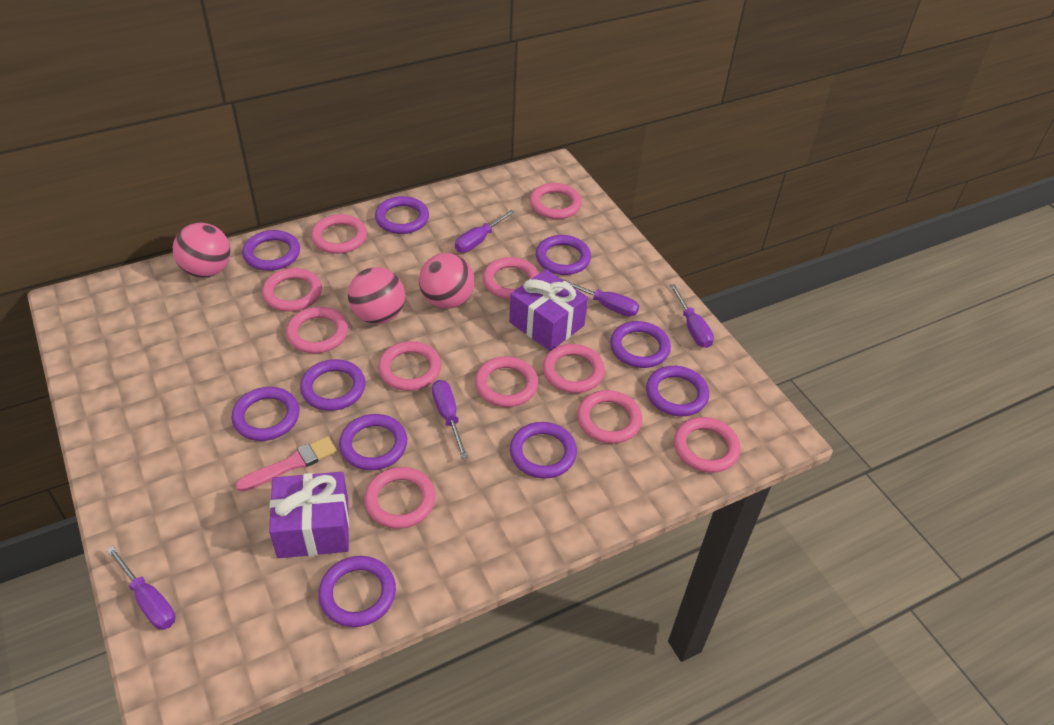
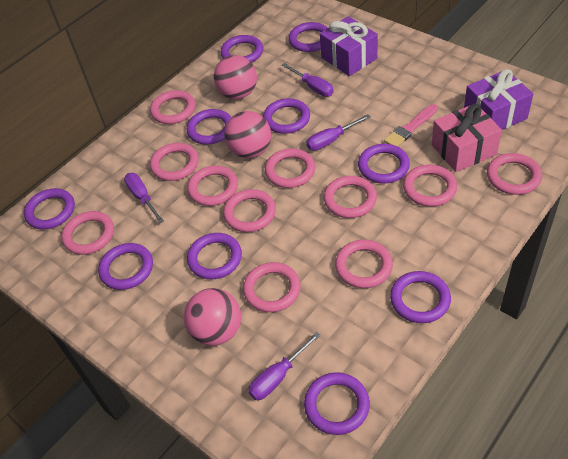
pink gift: 0 -> 1
purple screwdriver: 5 -> 4

